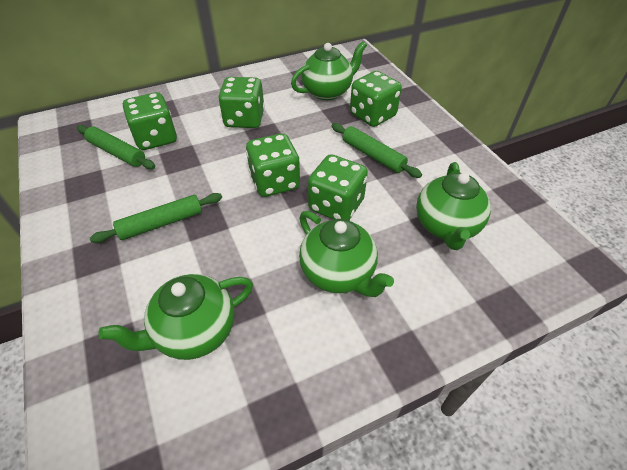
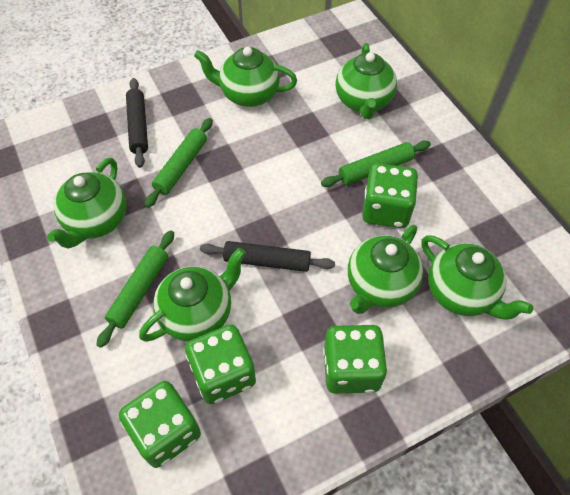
black rolling pin: 0 -> 2
green dice: 5 -> 4
green teapot: 4 -> 6

